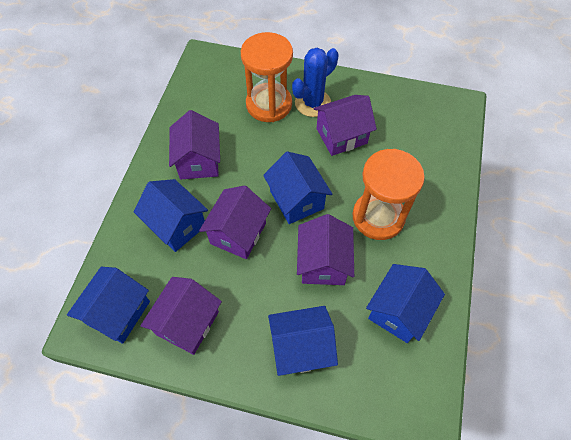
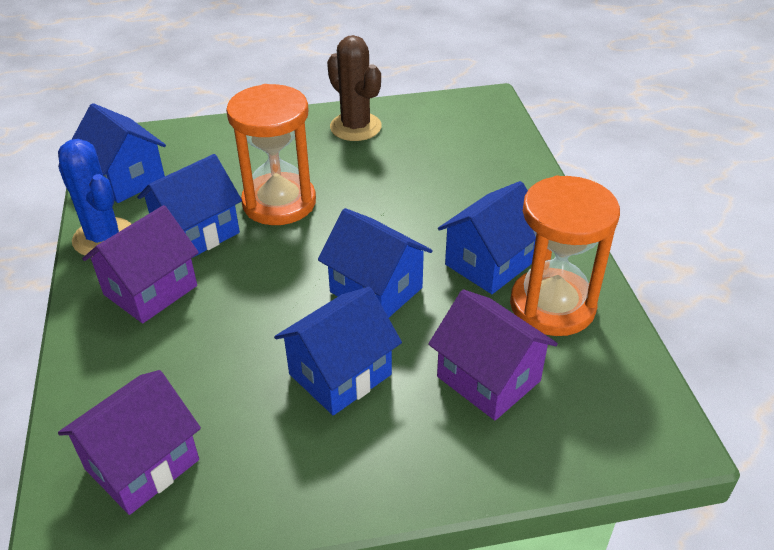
brown cactus: 0 -> 1
purple house: 5 -> 3

